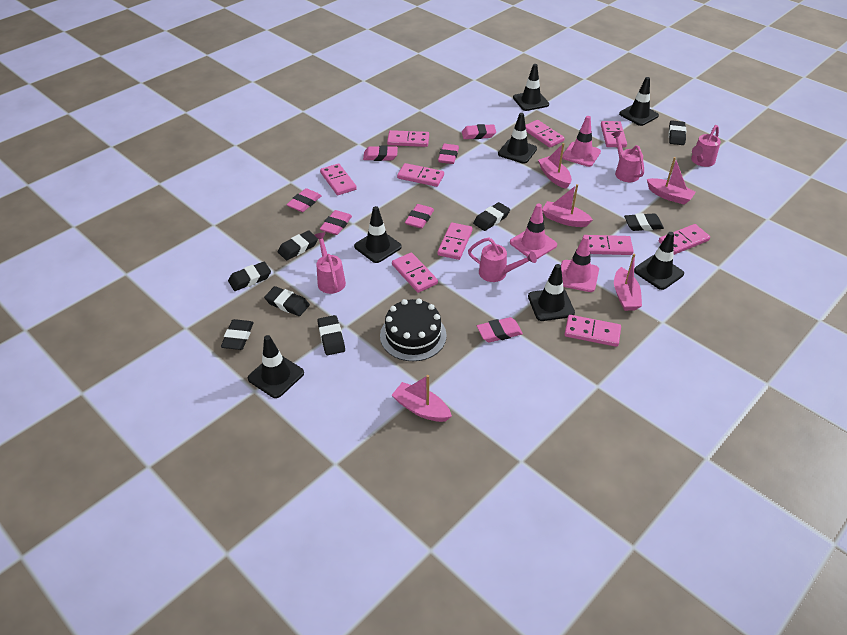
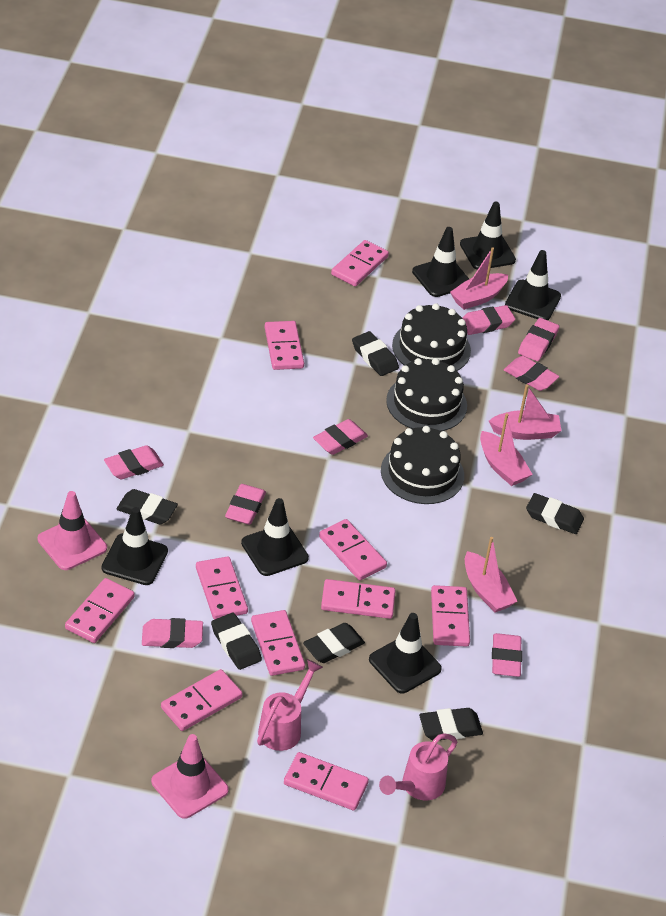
black cake: 1 -> 3
black eraser: 8 -> 6
black traffic cone: 7 -> 6
pink boat: 5 -> 4
pink eraser: 7 -> 8
pink traffic cone: 3 -> 2
pink watering can: 4 -> 2

